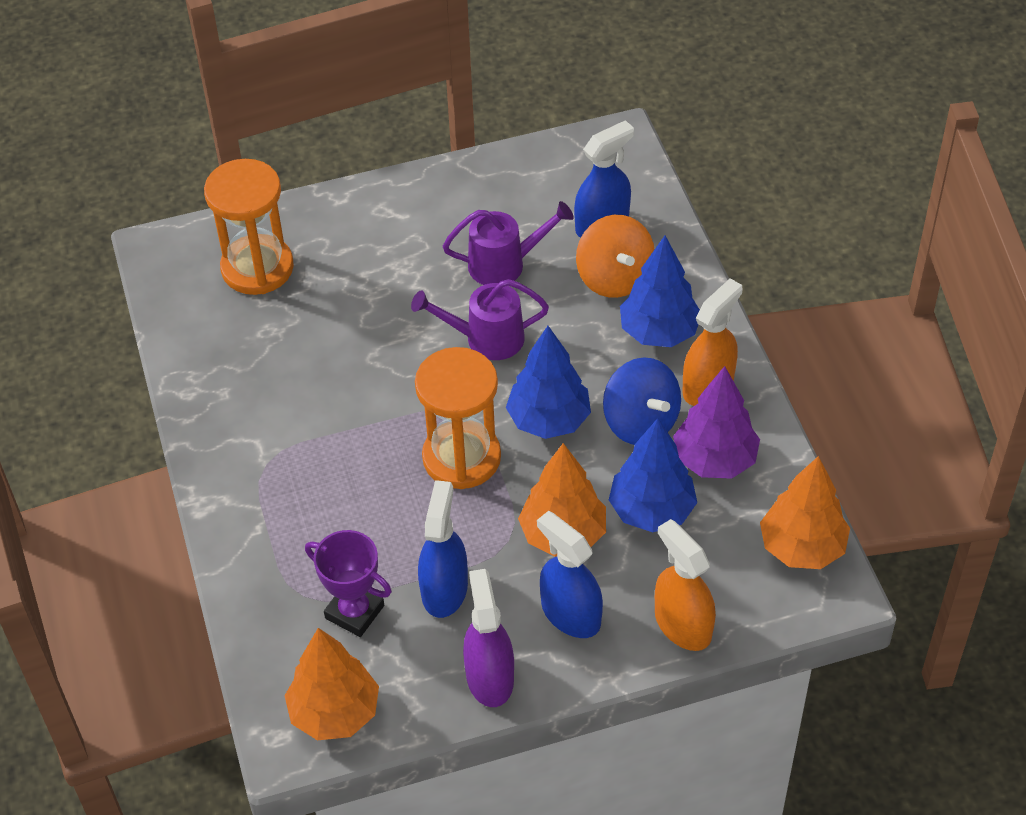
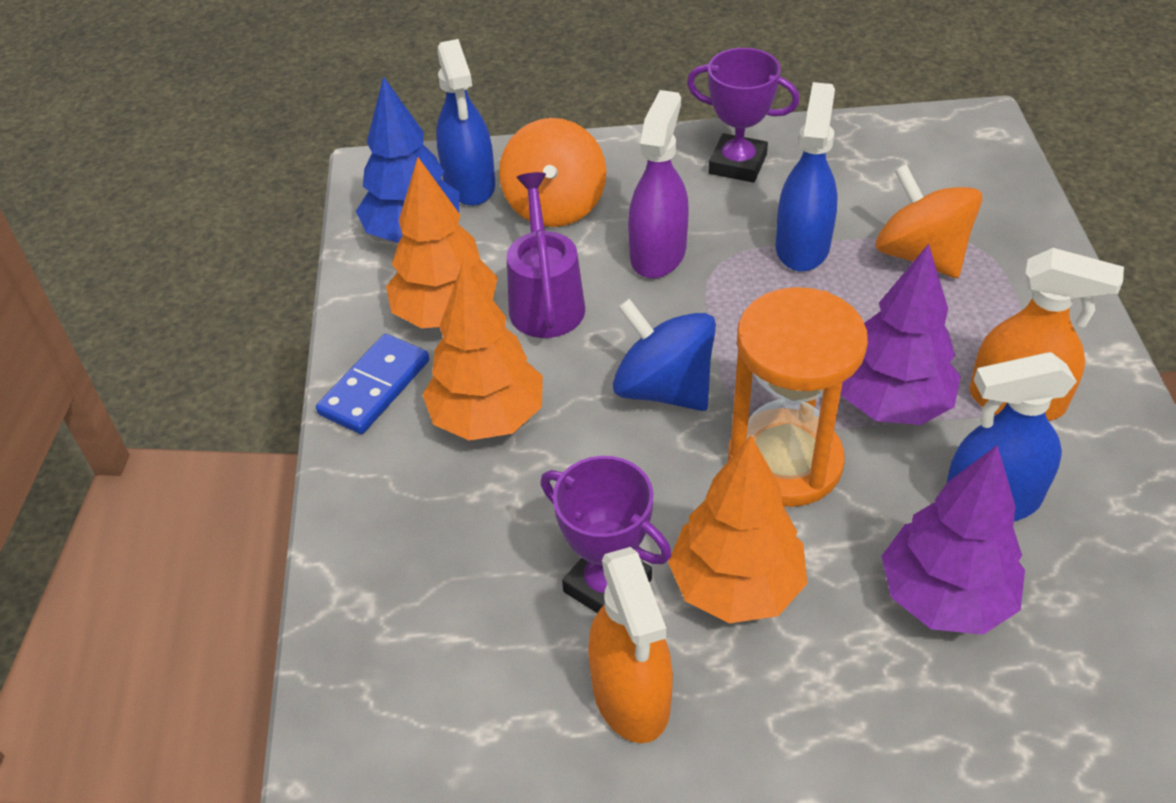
blue domino: 0 -> 1
blue tree: 3 -> 1
orange hourglass: 2 -> 1
orange spinning top: 1 -> 2
purple tree: 1 -> 2
purple trophy: 1 -> 2
purple watering can: 2 -> 1

